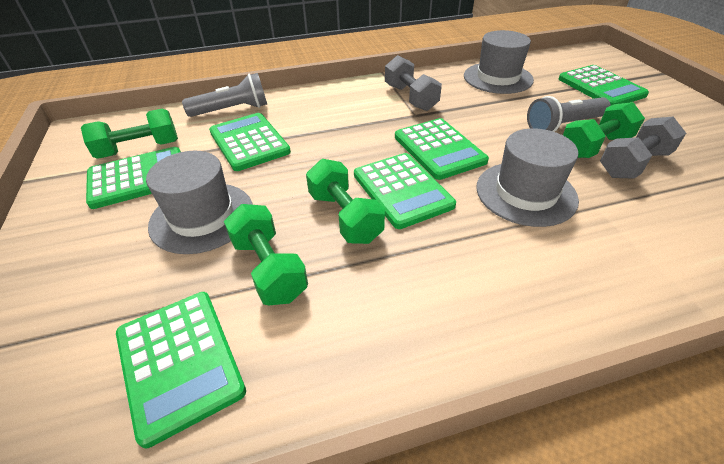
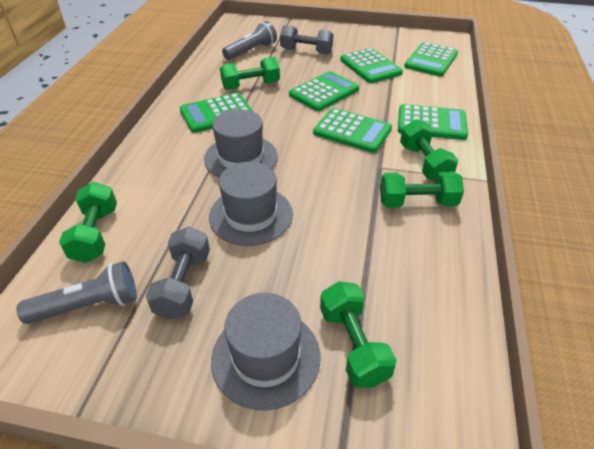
green dumbbell: 4 -> 5

